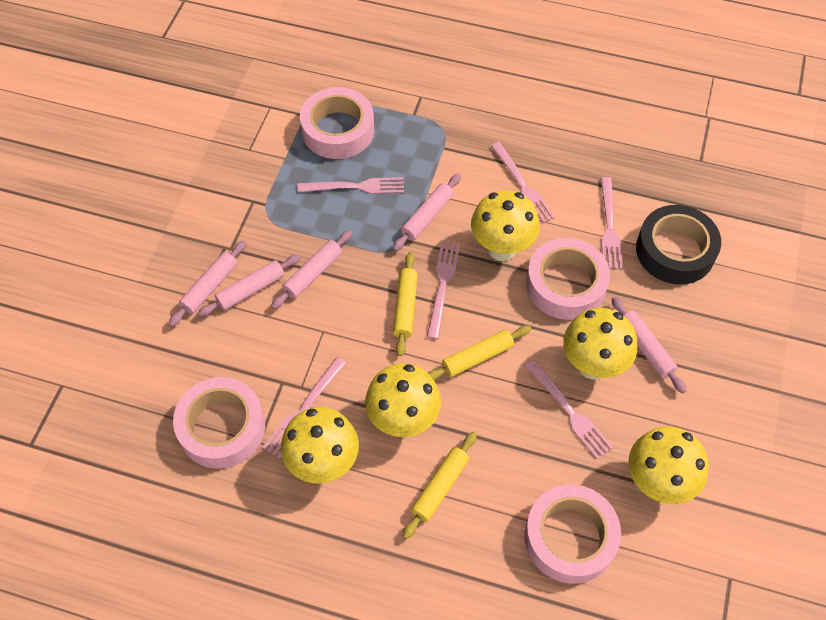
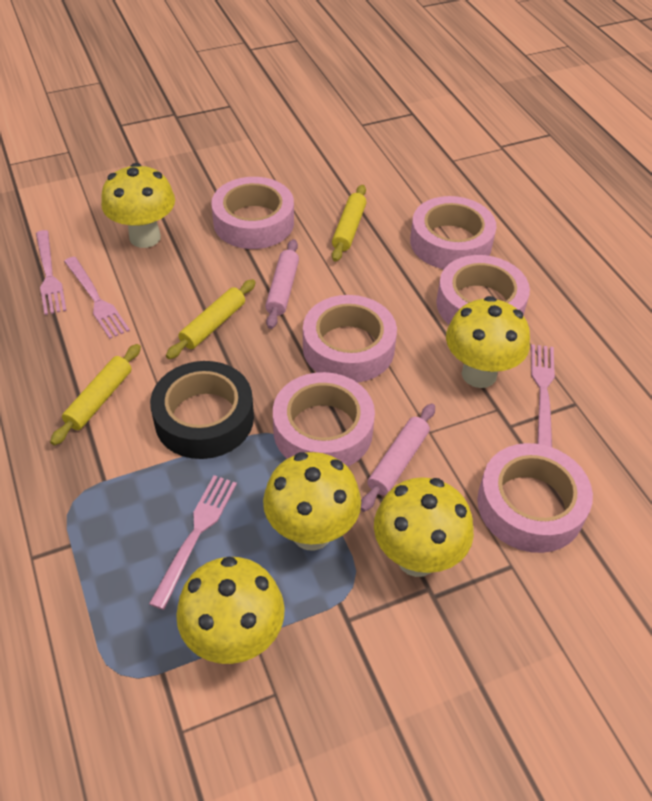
pink fork: 6 -> 4
pink rolling pin: 5 -> 2
pink tape: 4 -> 6

